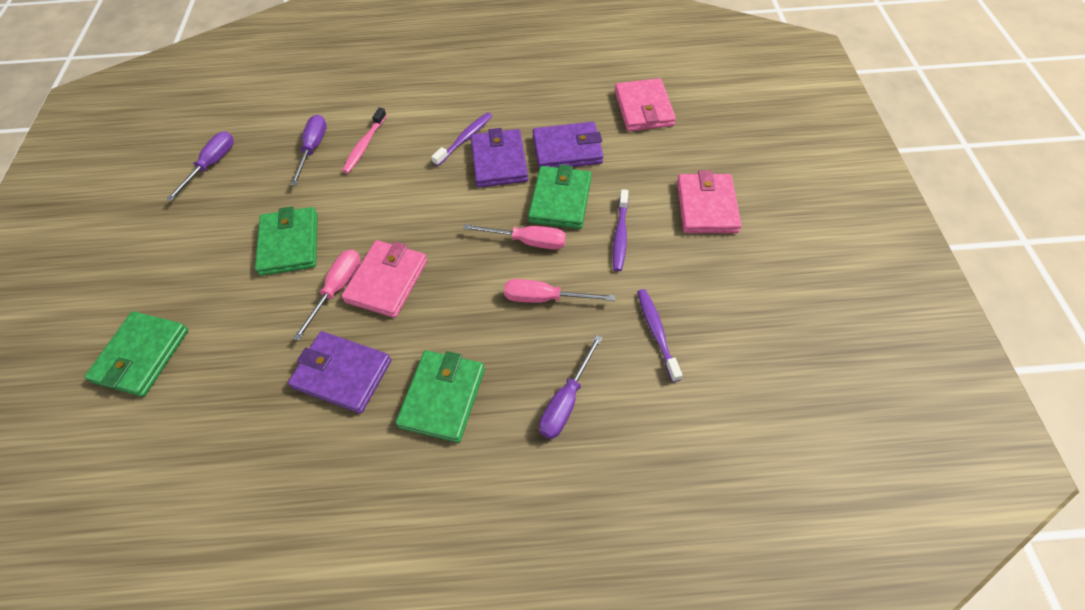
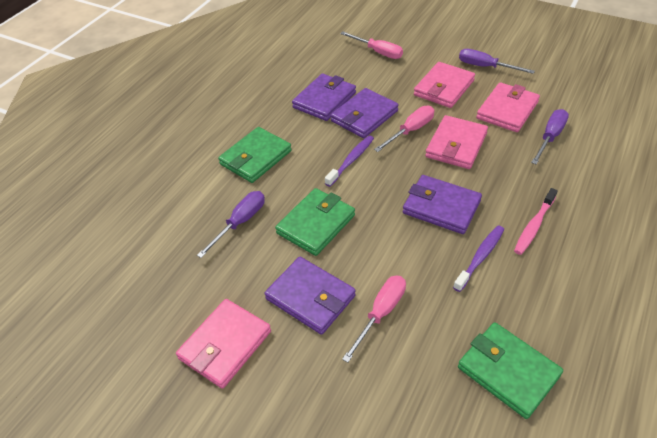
green wallet: 4 -> 3
pink wallet: 3 -> 4
purple toothbrush: 3 -> 2
purple wallet: 3 -> 4

